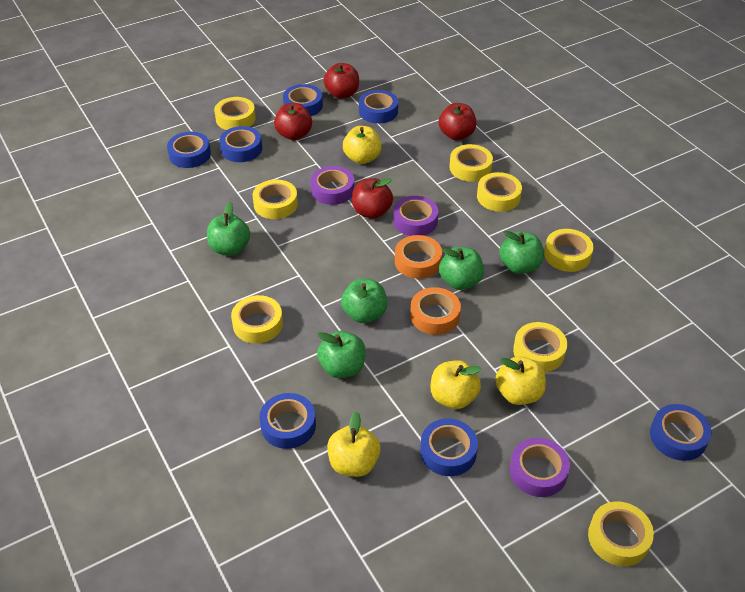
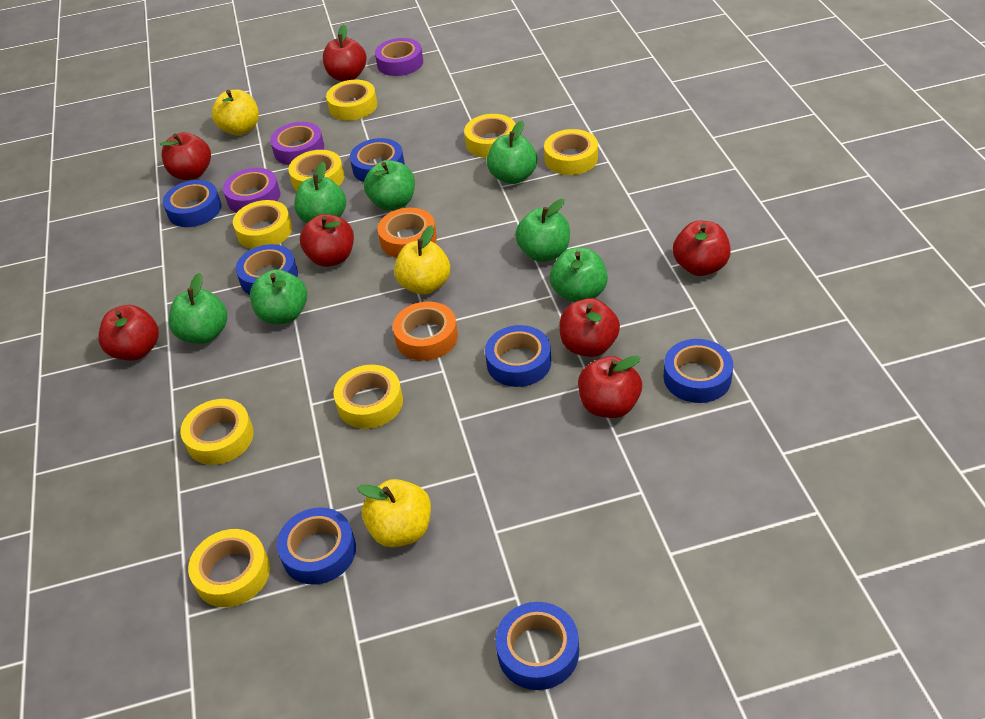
green apple: 5 -> 7
red apple: 4 -> 7
yellow apple: 4 -> 3

